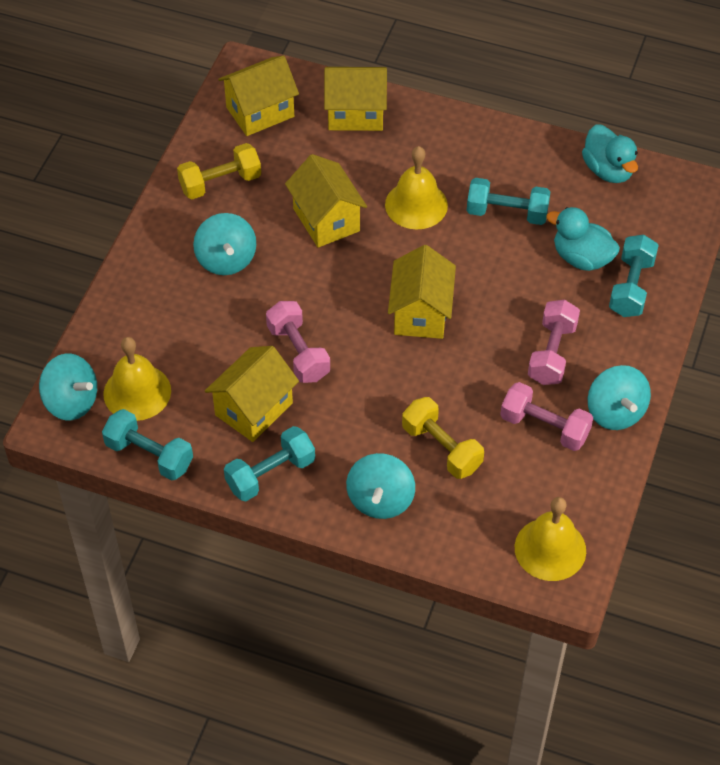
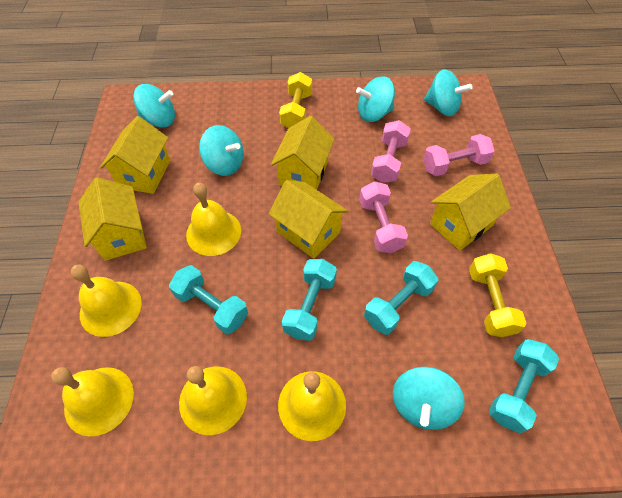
turquoise duck: 2 -> 0
turquoise spinning top: 4 -> 5
yellow bell: 3 -> 5

